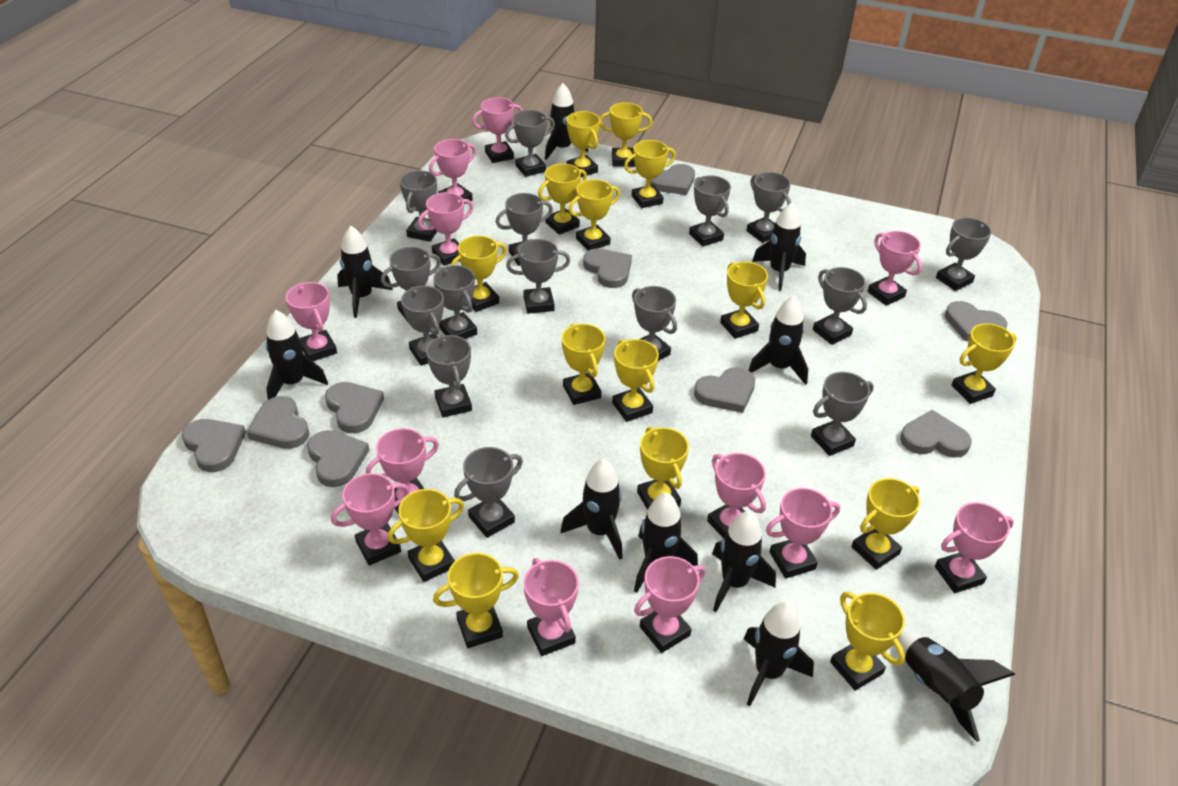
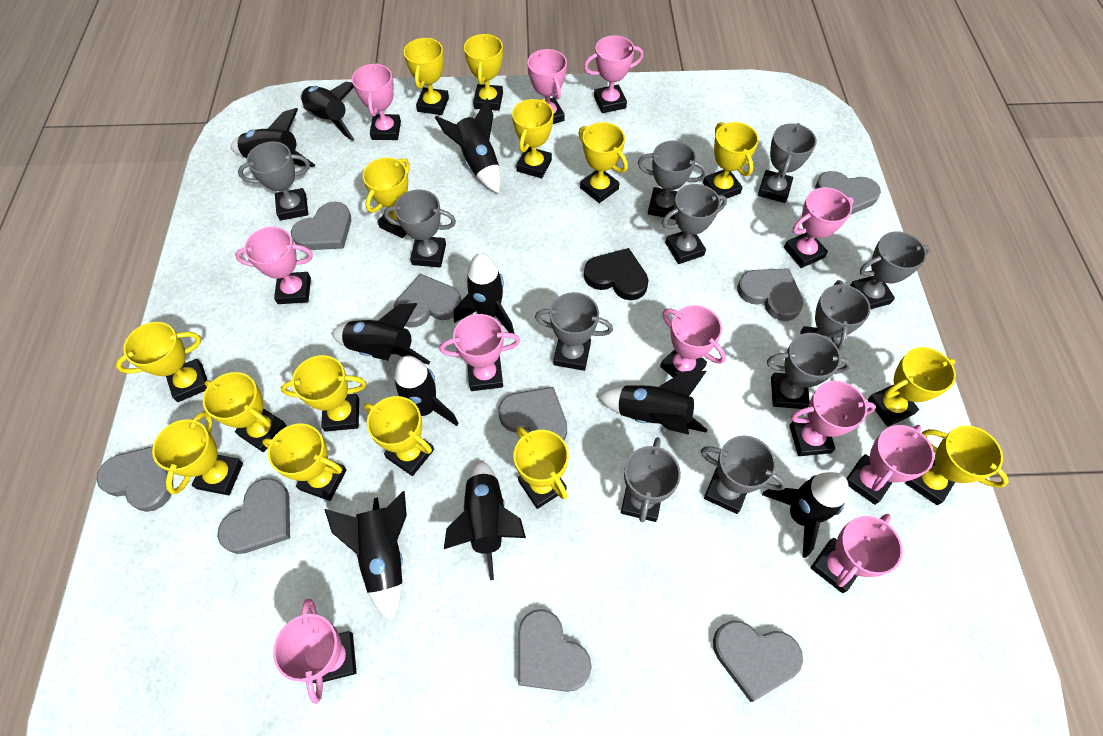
black heart: 0 -> 1
grey trophy: 15 -> 11
pink trophy: 12 -> 11

